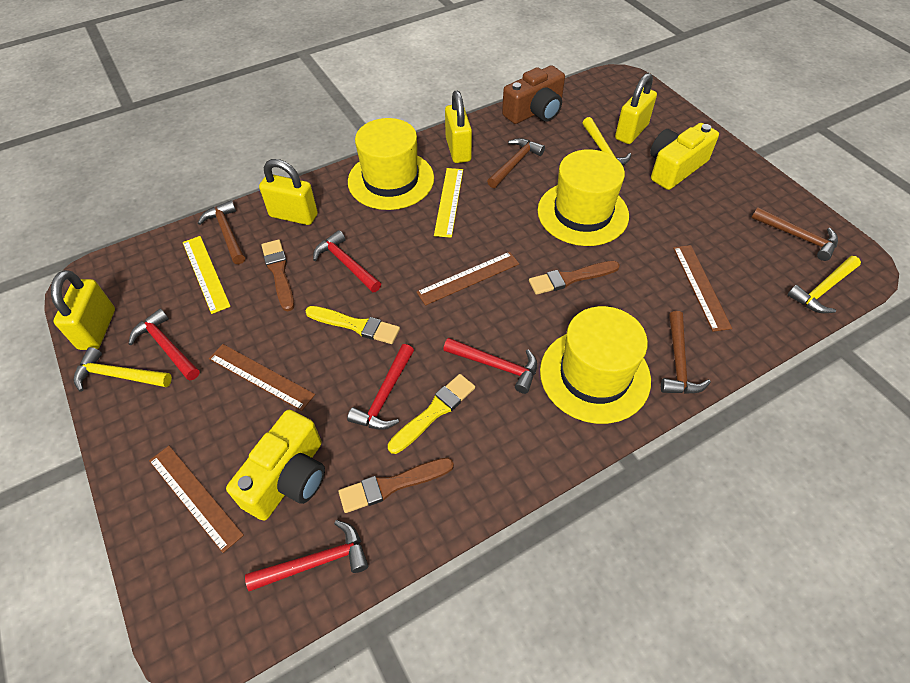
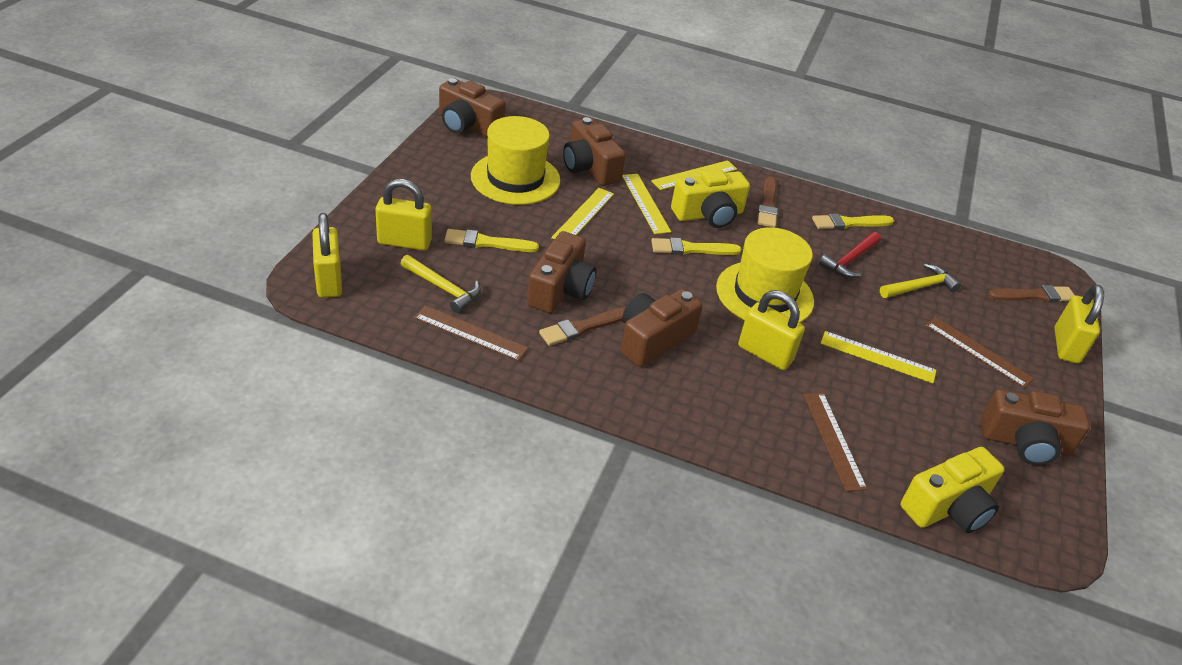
brown camera: 1 -> 5
brown hammer: 4 -> 0
brown ruler: 4 -> 3
red hammer: 5 -> 1
yellow brush: 2 -> 3
yellow hammer: 3 -> 2
yellow hat: 3 -> 2
yellow ruler: 2 -> 4

